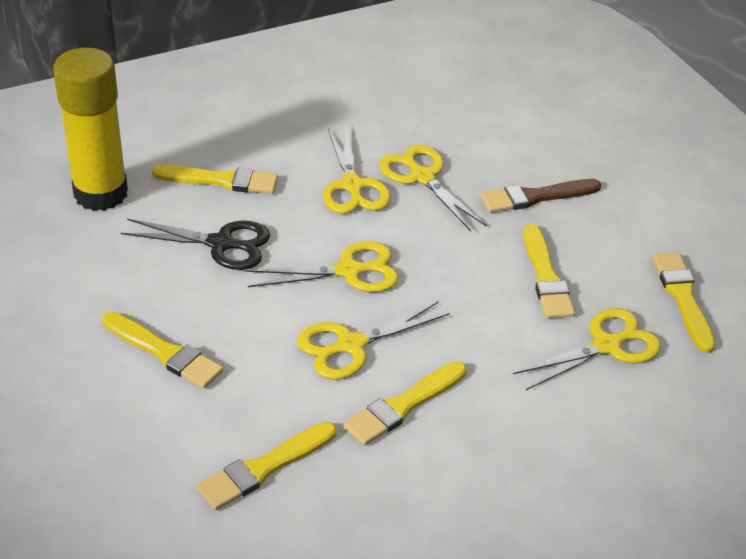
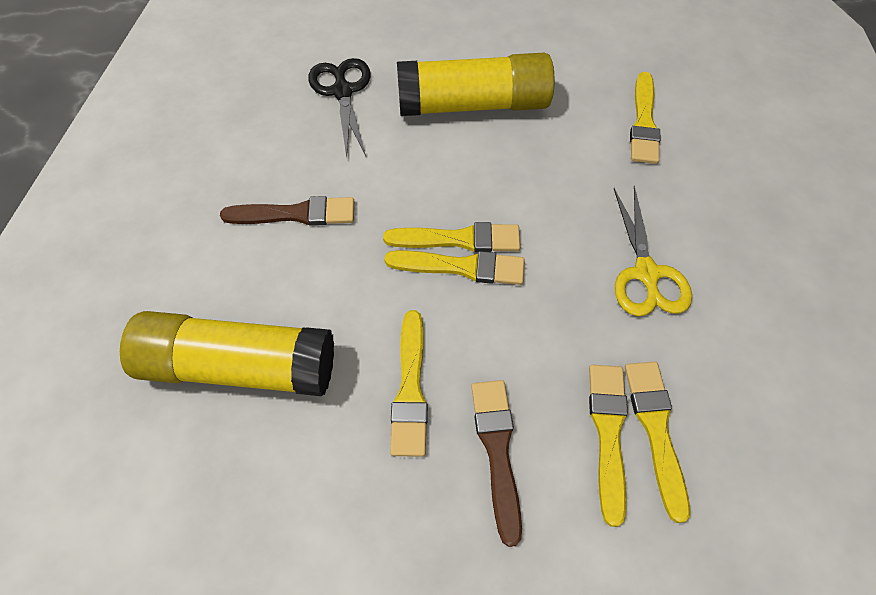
brown brush: 1 -> 2
yellow glue stick: 1 -> 2
yellow scissors: 5 -> 1

